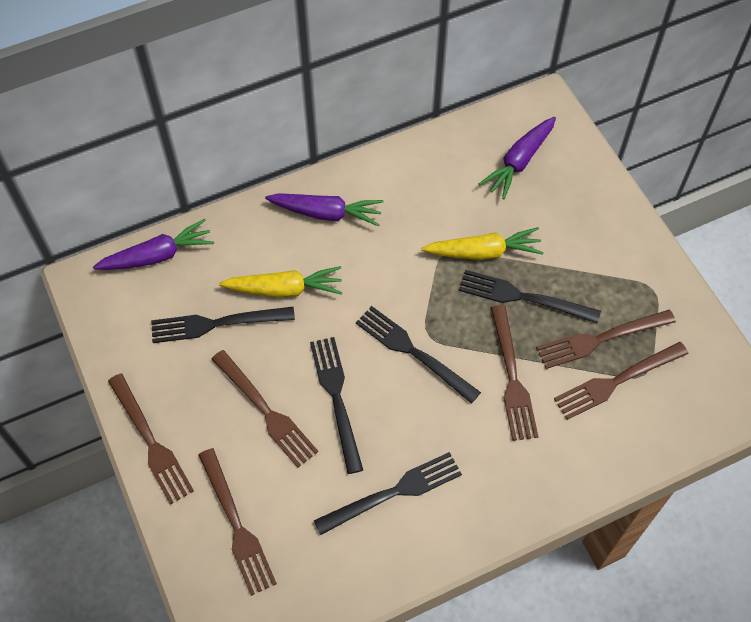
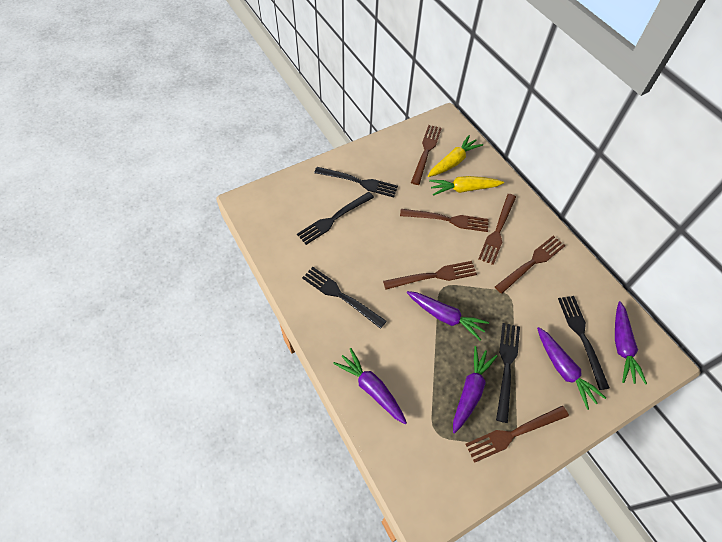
purple carrot: 3 -> 5

